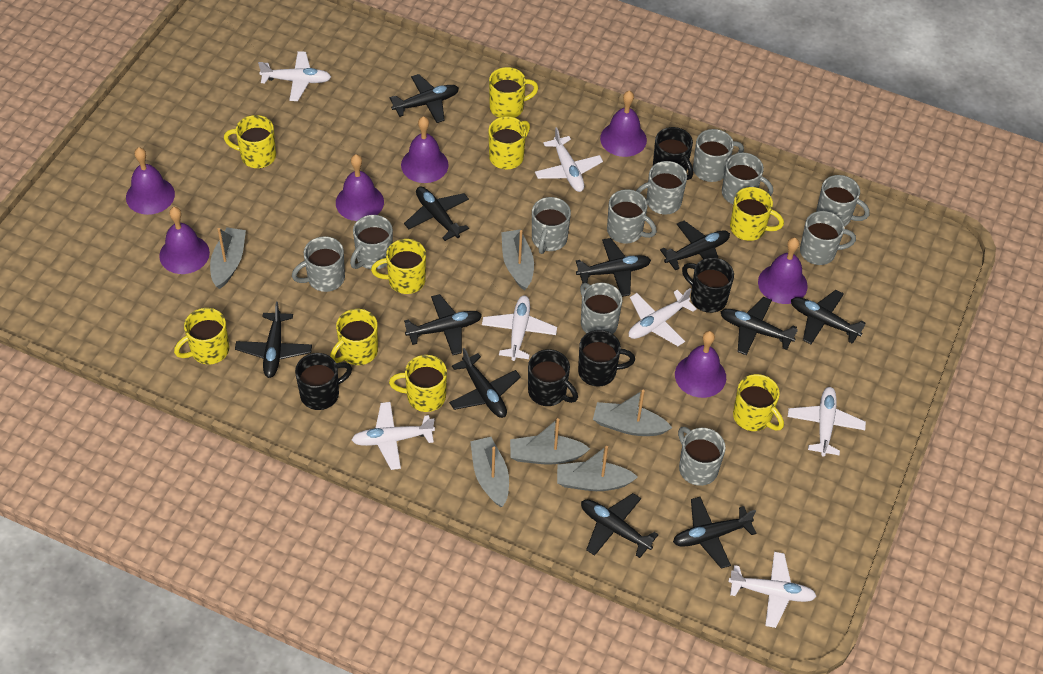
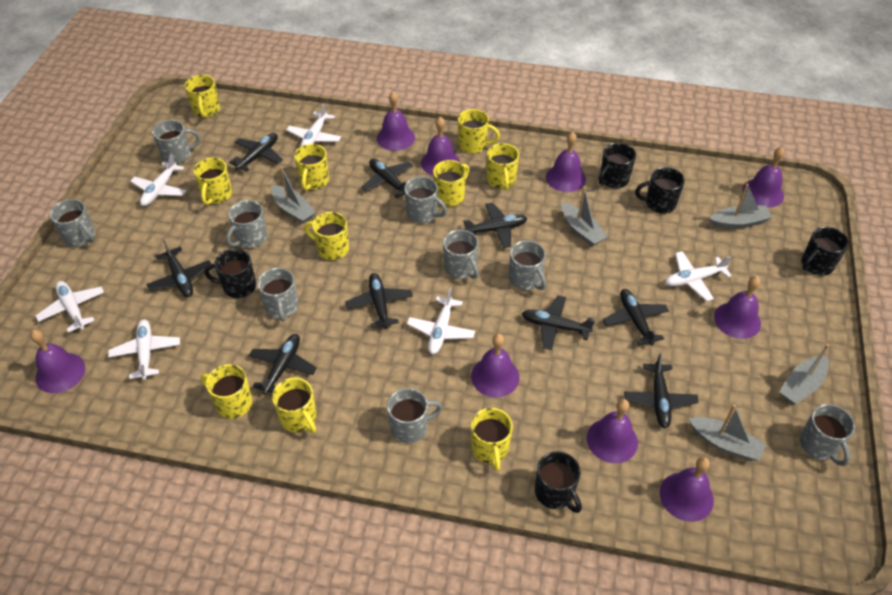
black plane: 11 -> 9
grey boat: 6 -> 5
grey mug: 11 -> 9
purple bell: 7 -> 9
white plane: 7 -> 6
yellow mug: 9 -> 10

